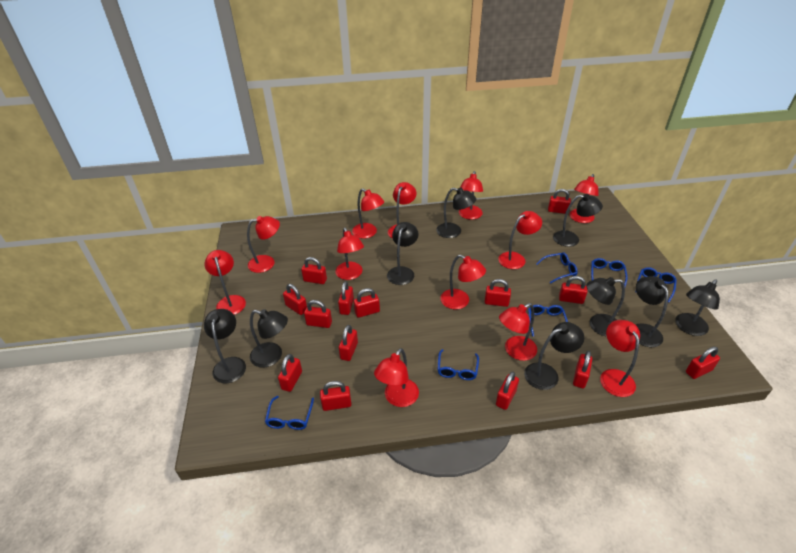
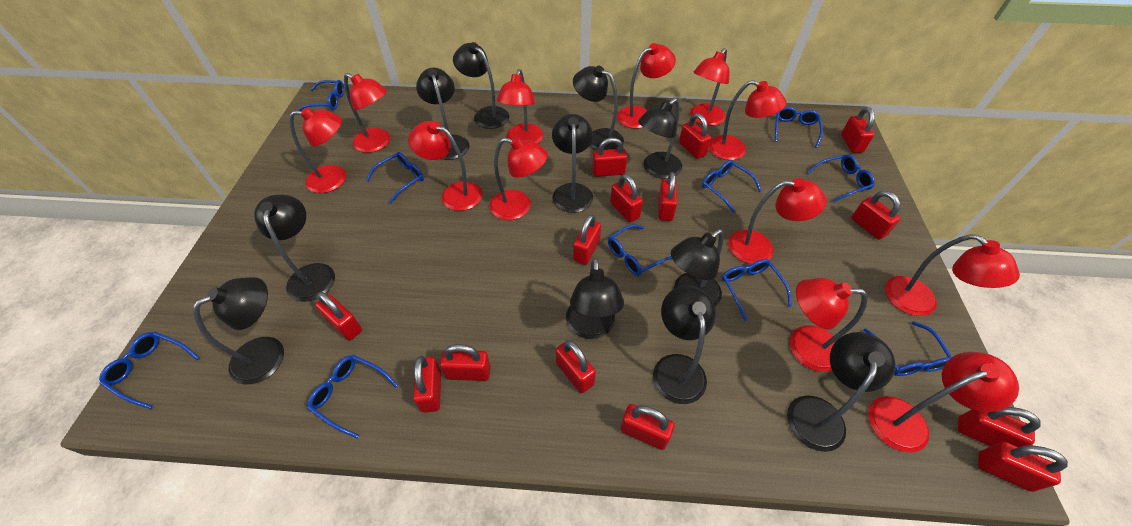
black lamp: 9 -> 11
blue glasses: 6 -> 10

